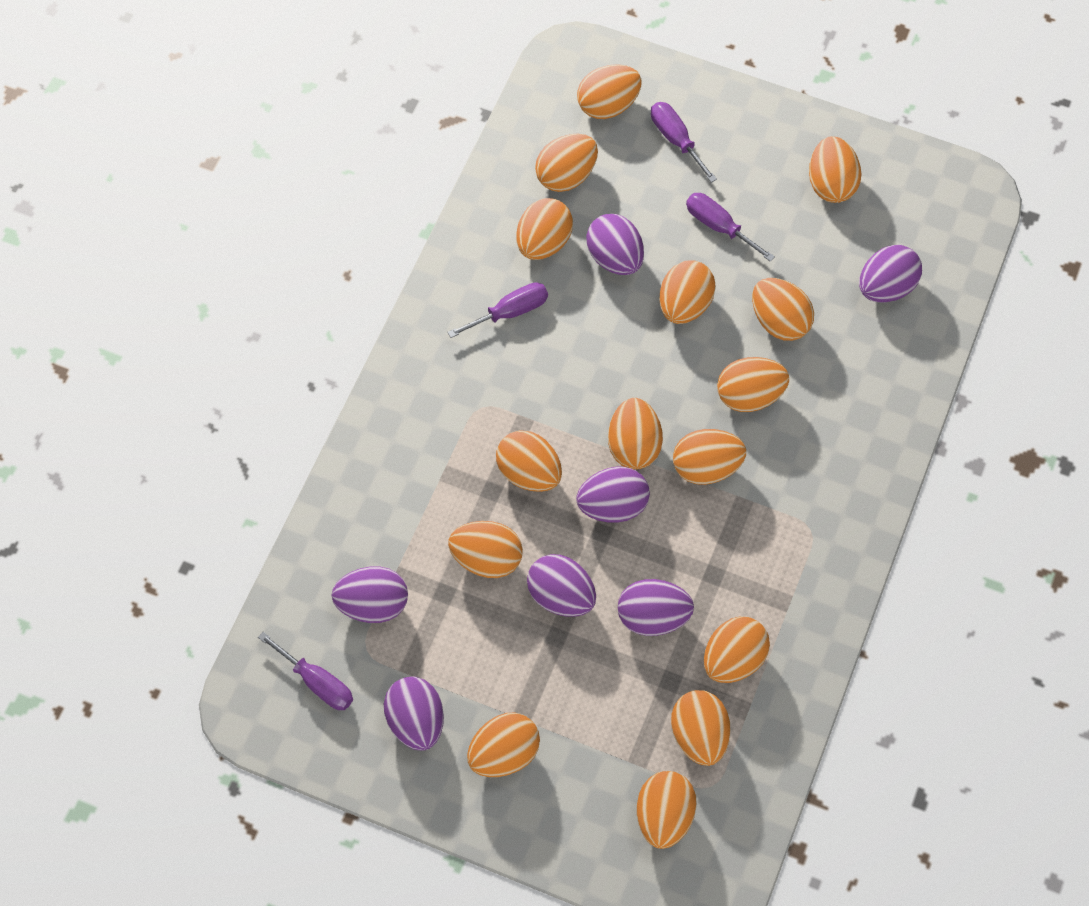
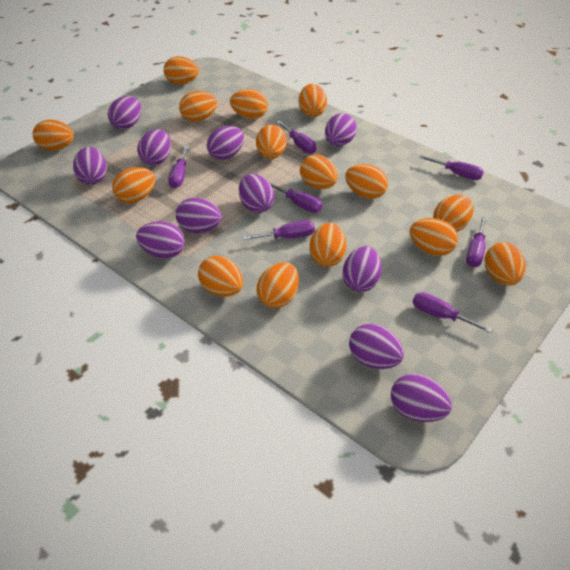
purple egg: 7 -> 11
purple screwdriver: 4 -> 7

